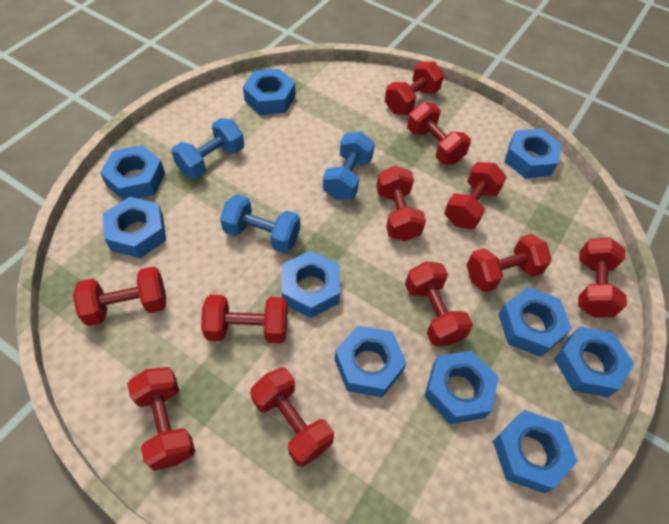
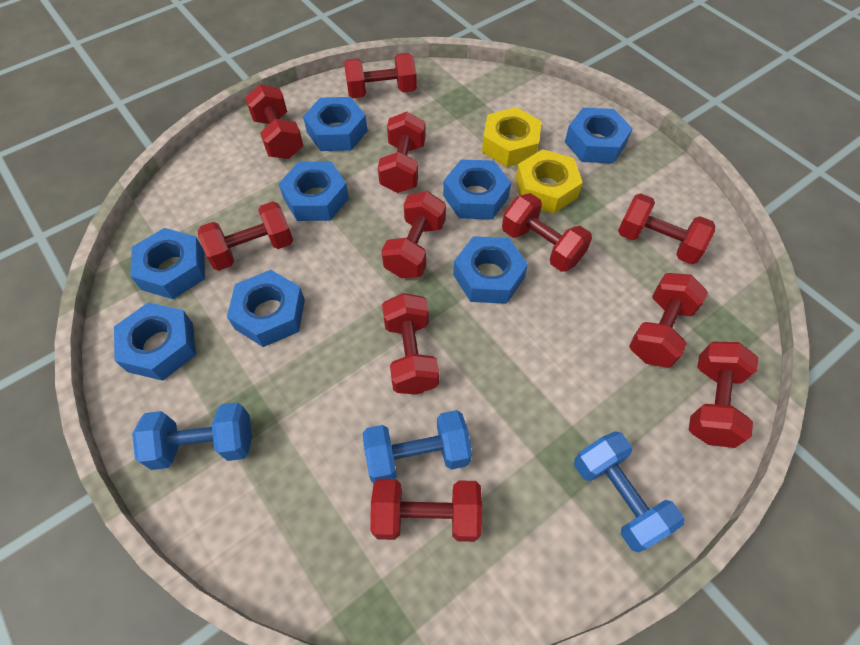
blue nut: 10 -> 8
yellow nut: 0 -> 2

